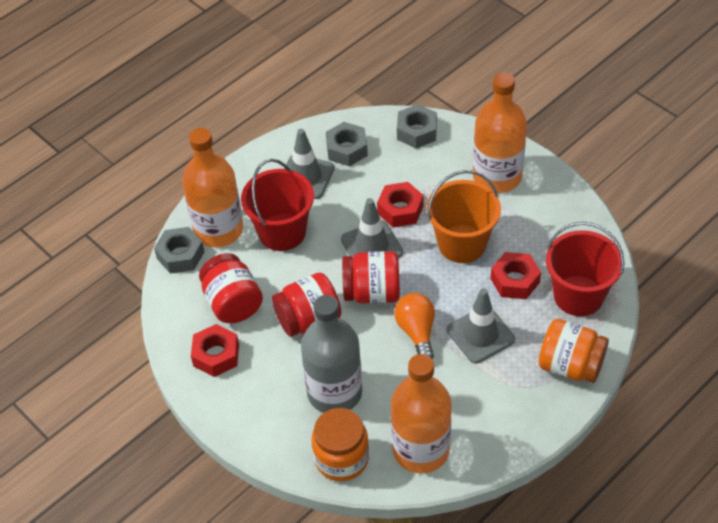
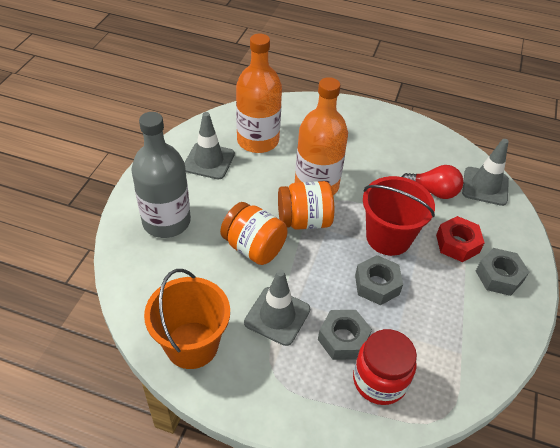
orange bottle: 3 -> 2
orange light bulb: 1 -> 0
red bucket: 2 -> 1
red jar: 3 -> 1
red light bulb: 0 -> 1
red nut: 3 -> 1

